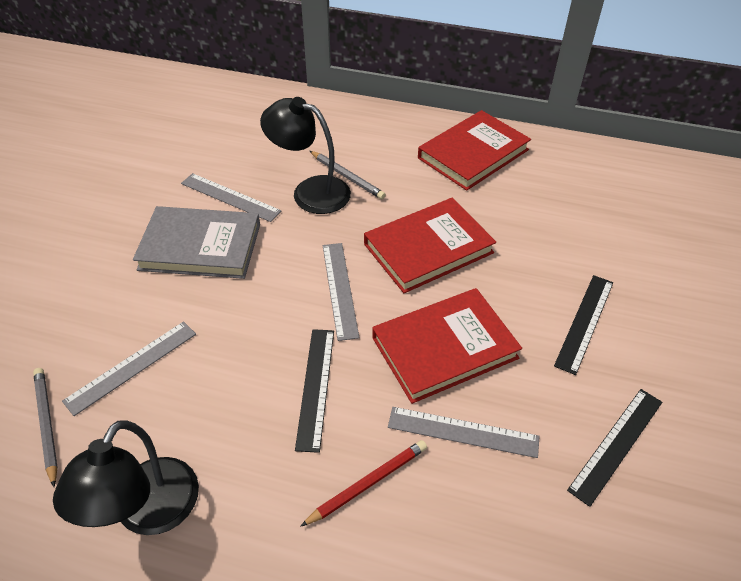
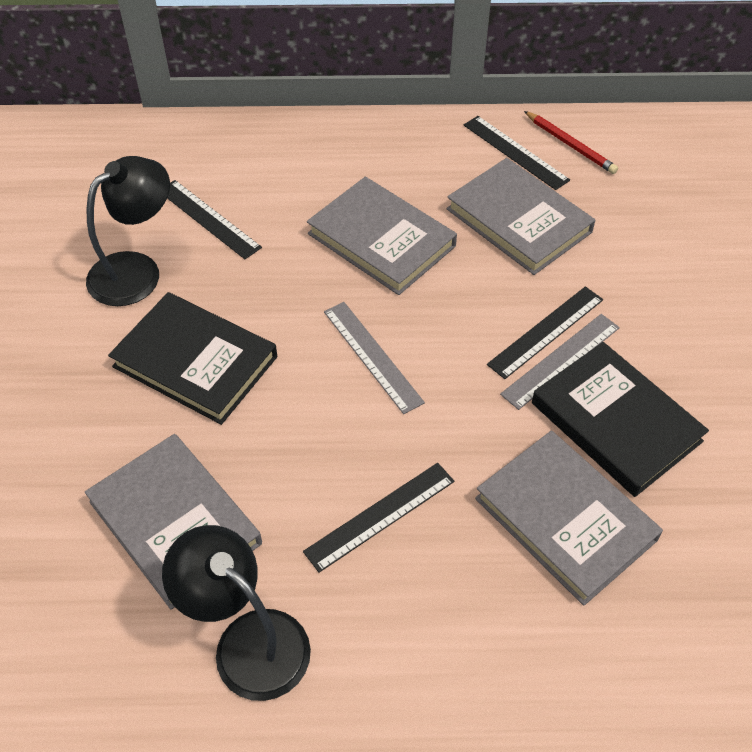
black book: 0 -> 2
black ruler: 3 -> 4
grey book: 1 -> 4
grey pencil: 2 -> 0
grey ruler: 4 -> 2
red book: 3 -> 0

